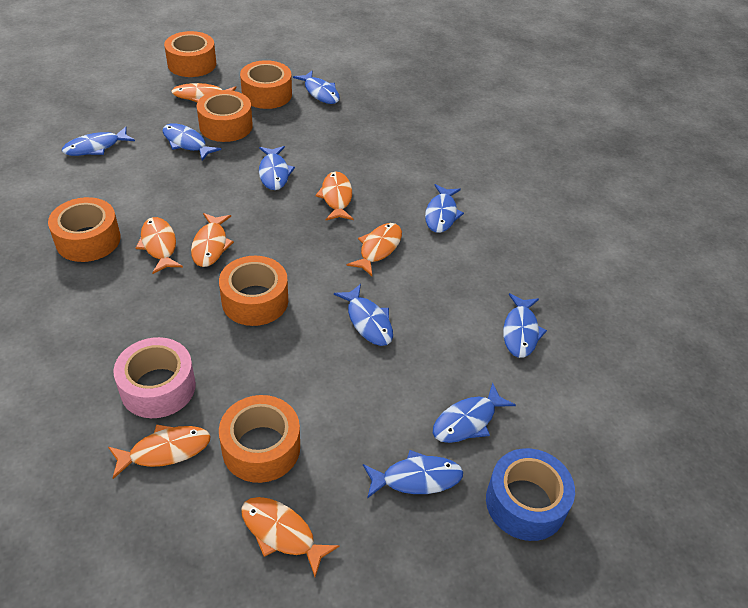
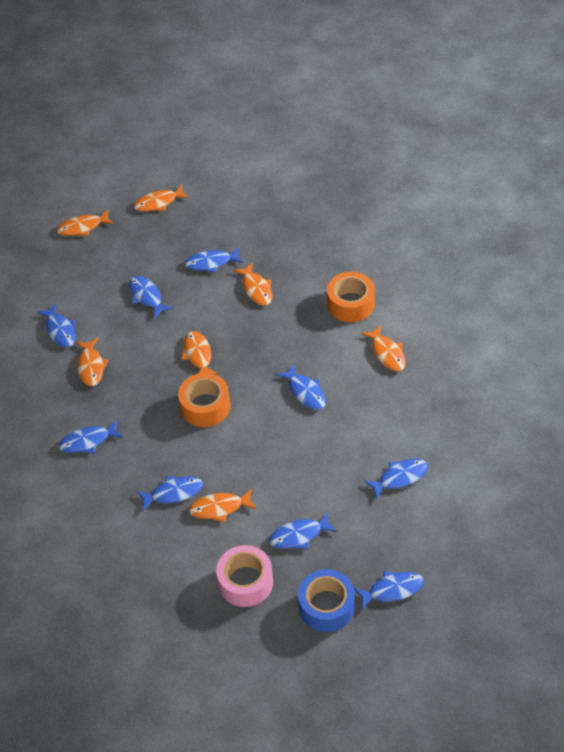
orange tape: 6 -> 2

